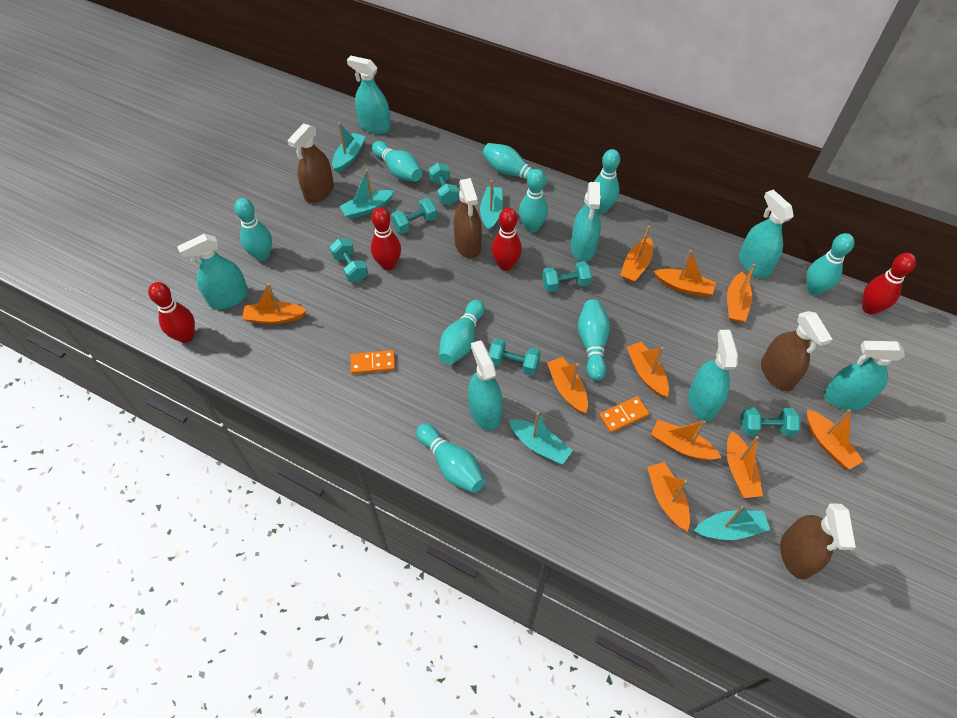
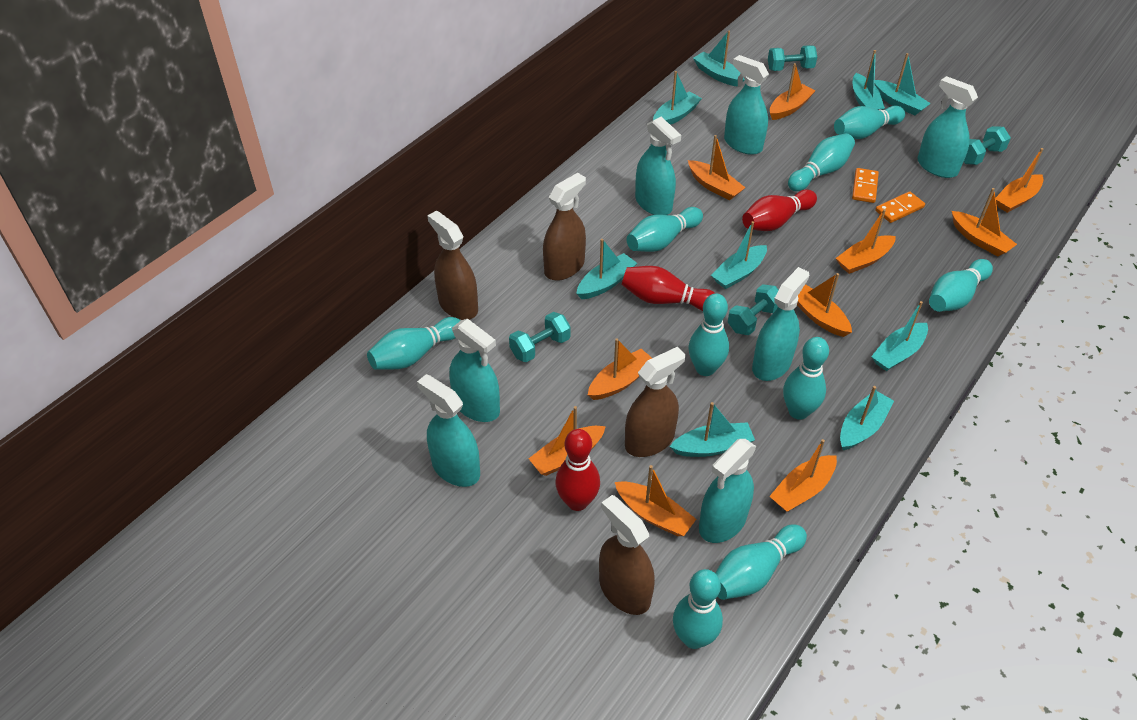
red bowling pin: 4 -> 3
turquoise boat: 5 -> 9
turquoise dumbbell: 6 -> 4

